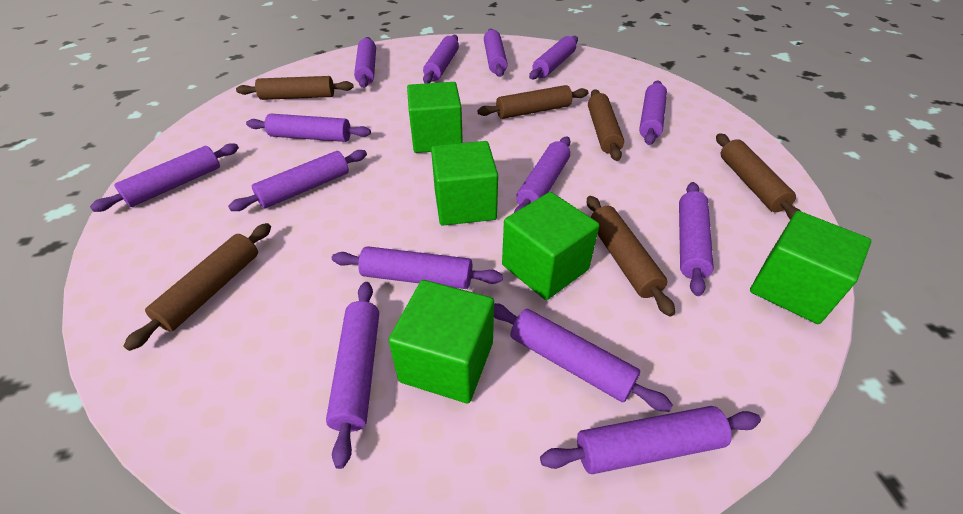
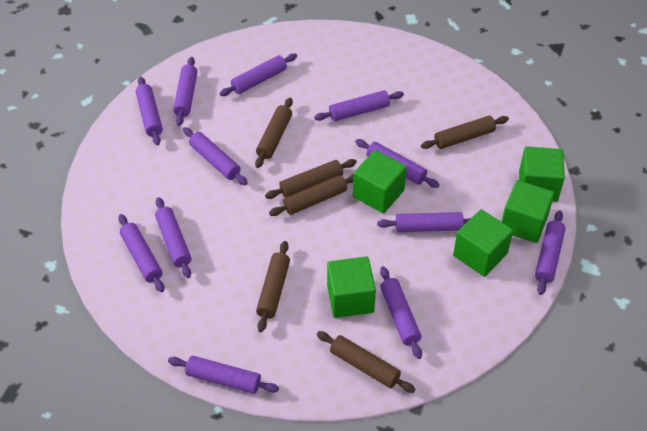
purple rolling pin: 14 -> 12

